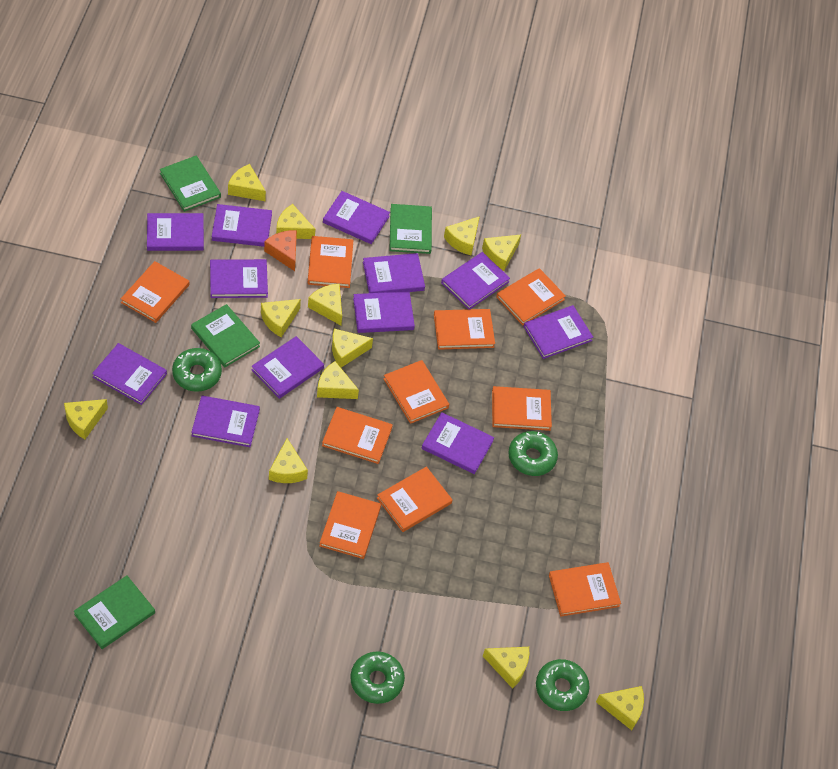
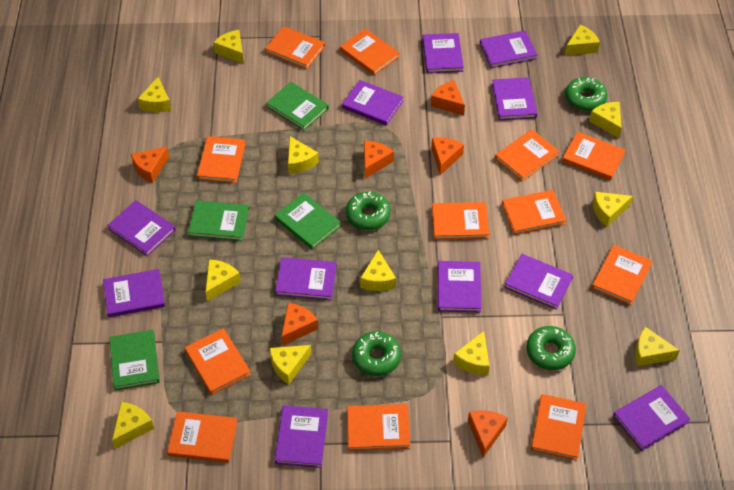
orange book: 10 -> 12
orange cheese: 1 -> 6
purple book: 12 -> 11

